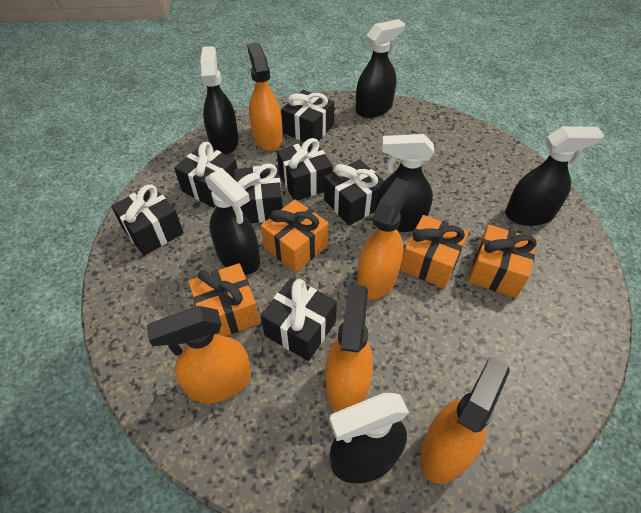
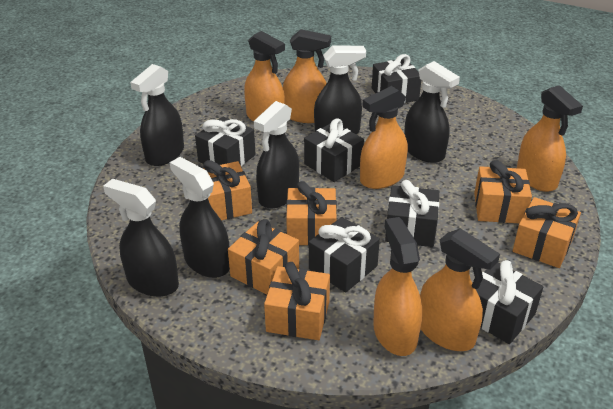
black gift: 7 -> 6
orange gift: 4 -> 6
orange spray bottle: 5 -> 6

